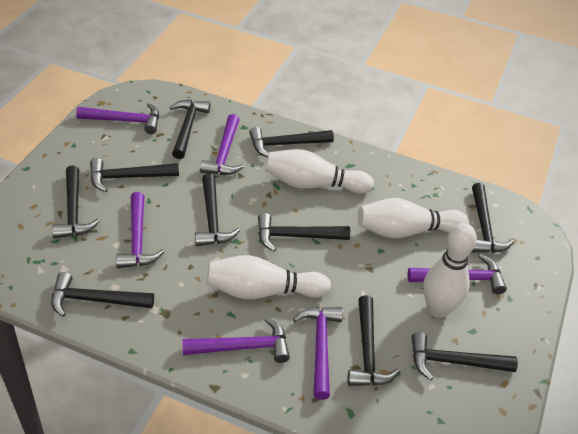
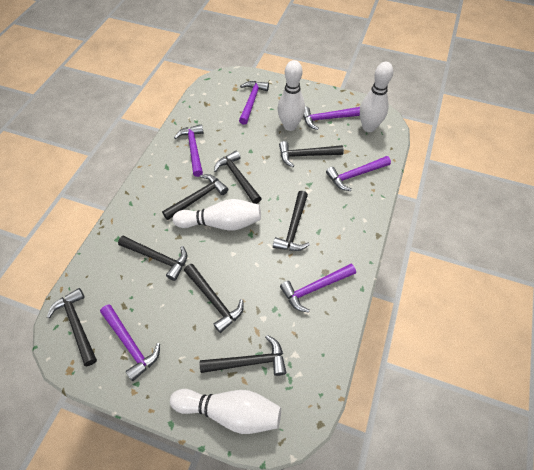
black hammer: 10 -> 8

